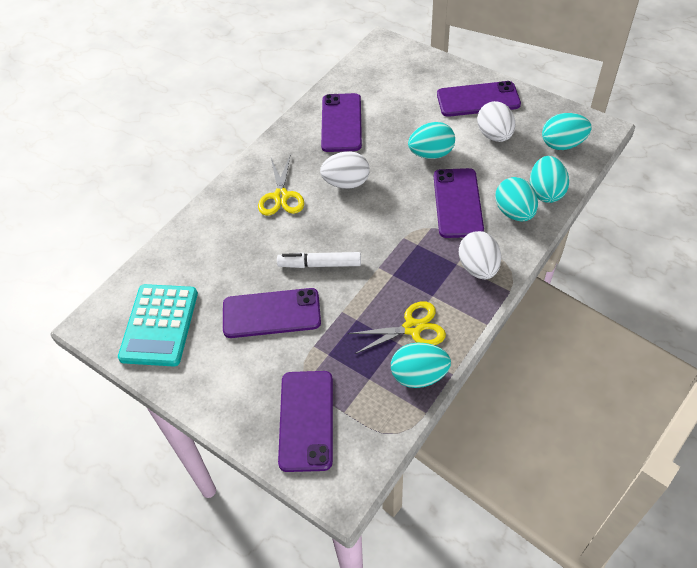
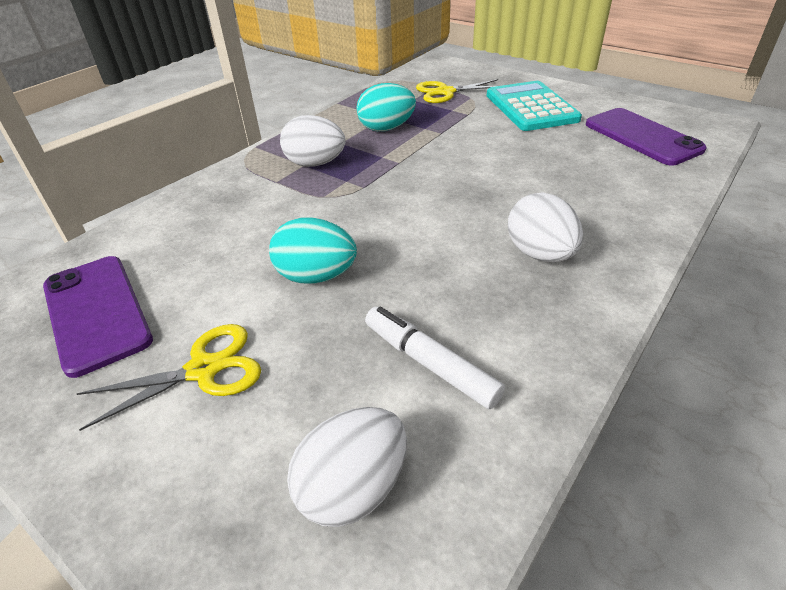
purple phone: 5 -> 2
turquoise egg: 5 -> 2

